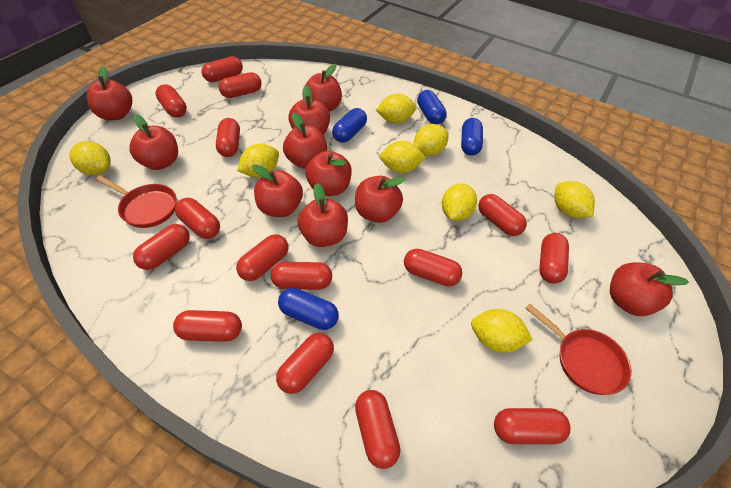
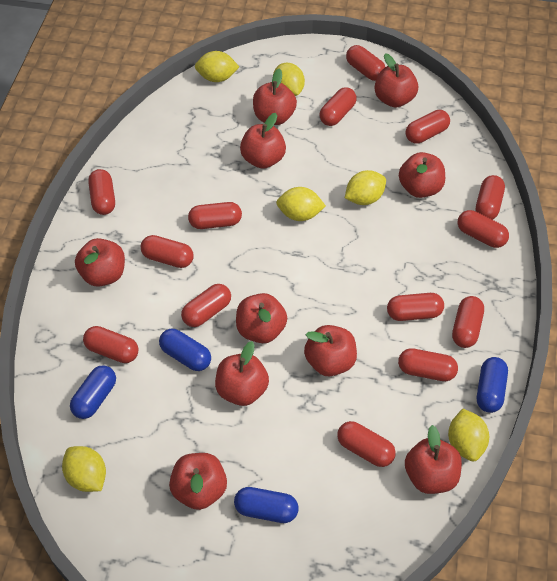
red capsule: 15 -> 14
red pan: 2 -> 0
yellow lemon: 8 -> 6

